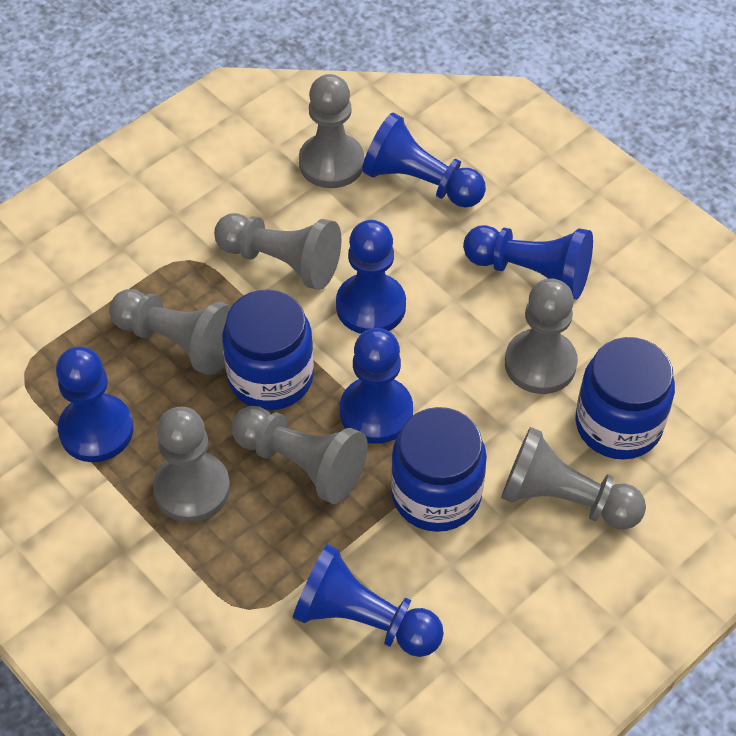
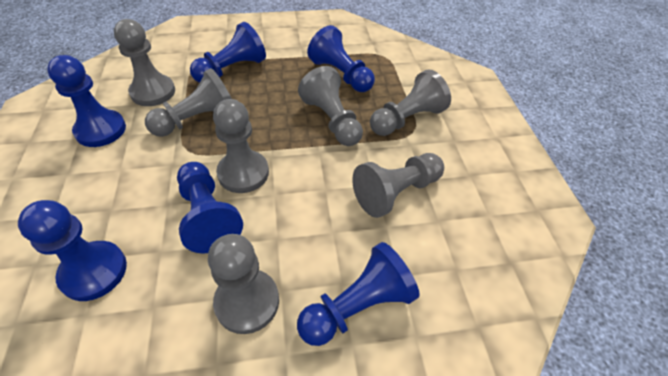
blue jar: 3 -> 0

